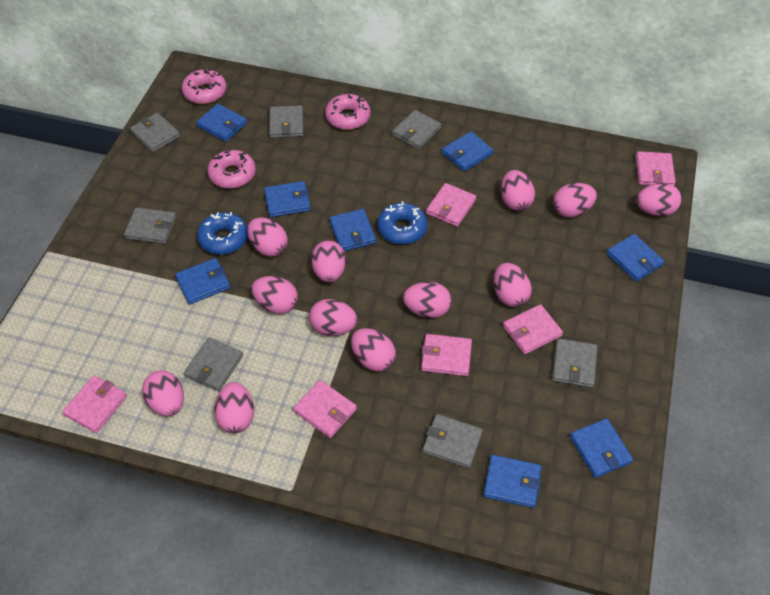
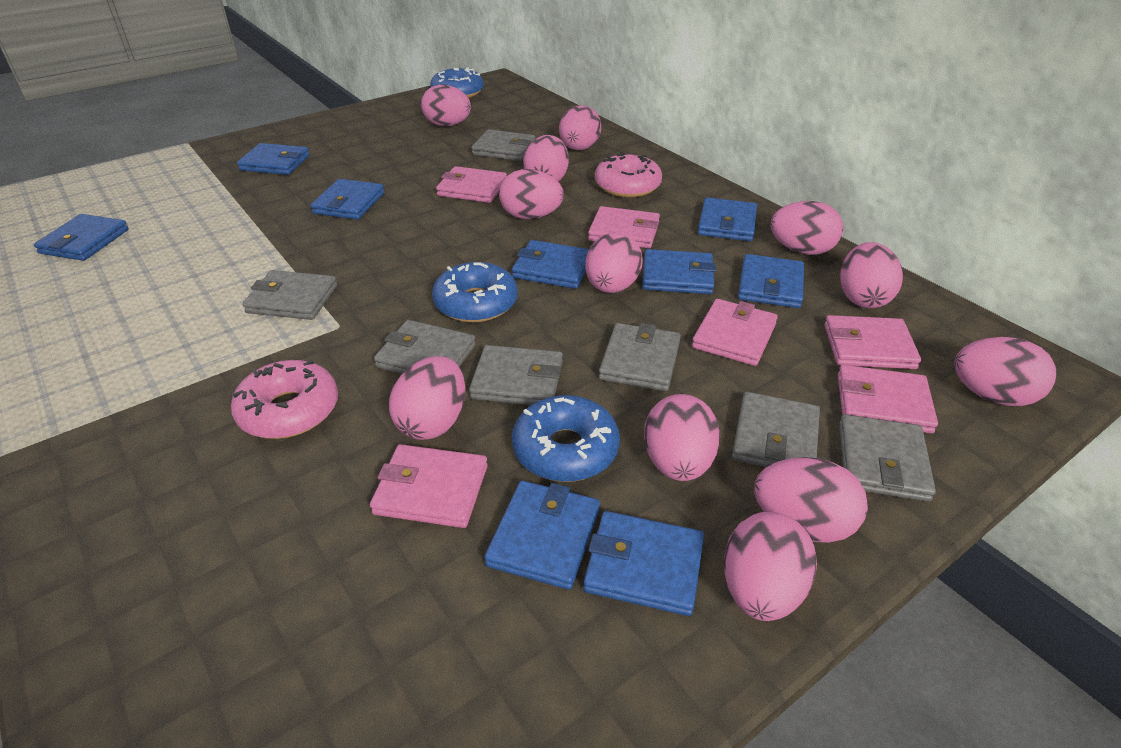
blue donut: 2 -> 3
blue wallet: 8 -> 9
pink donut: 3 -> 2

